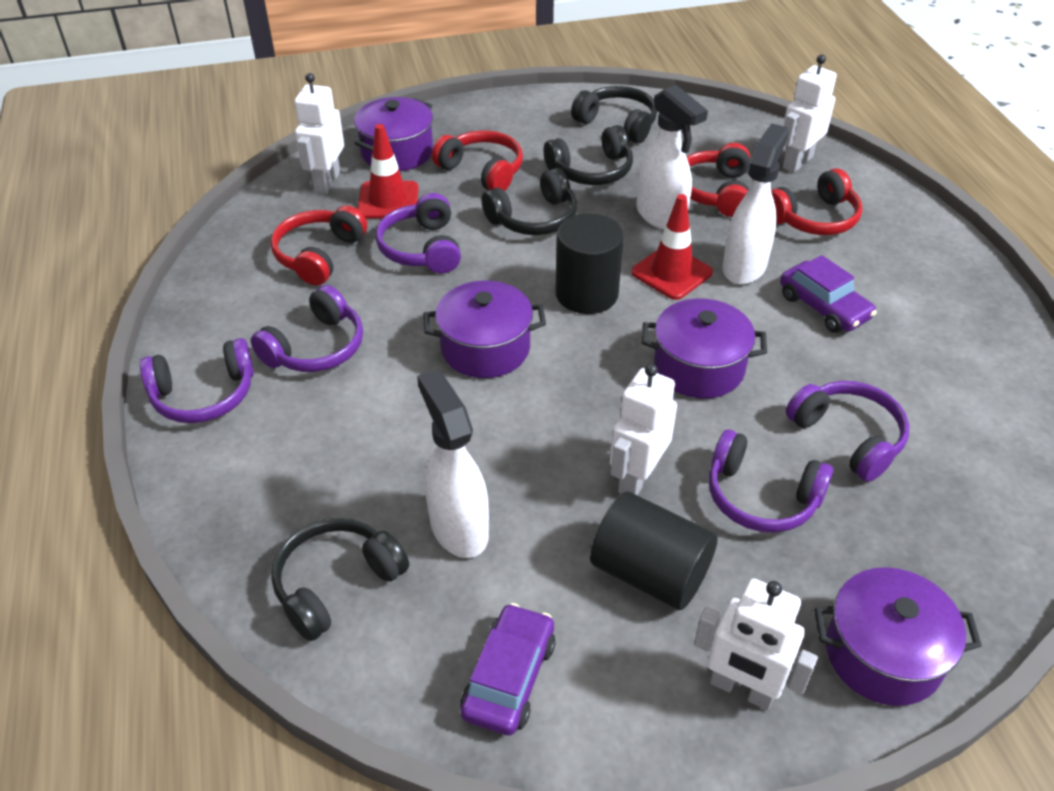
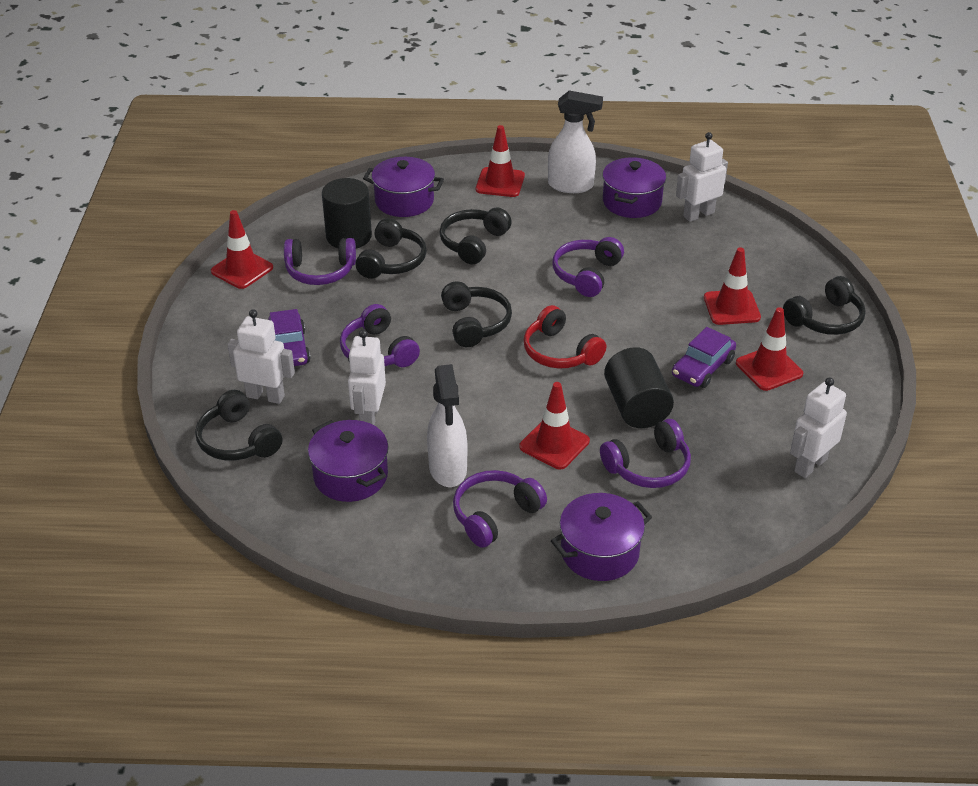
black headphones: 4 -> 5
red headphones: 4 -> 1
red traffic cone: 2 -> 5
white spray bottle: 3 -> 2

